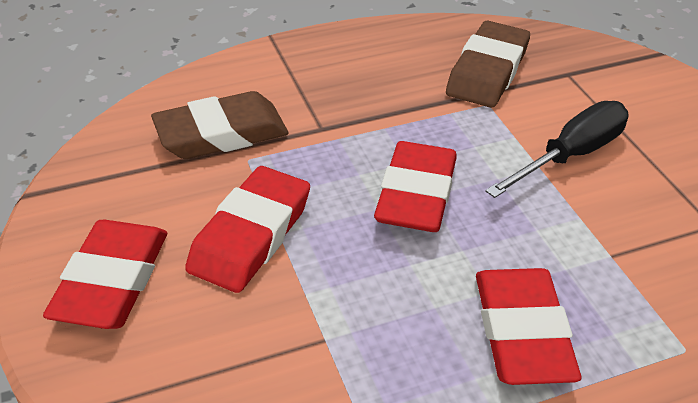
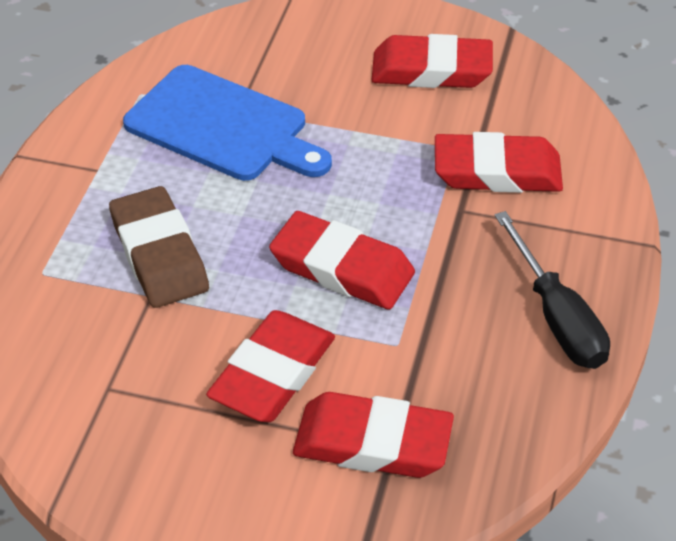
blue cutting board: 0 -> 1
brown eraser: 2 -> 1
red eraser: 4 -> 5

